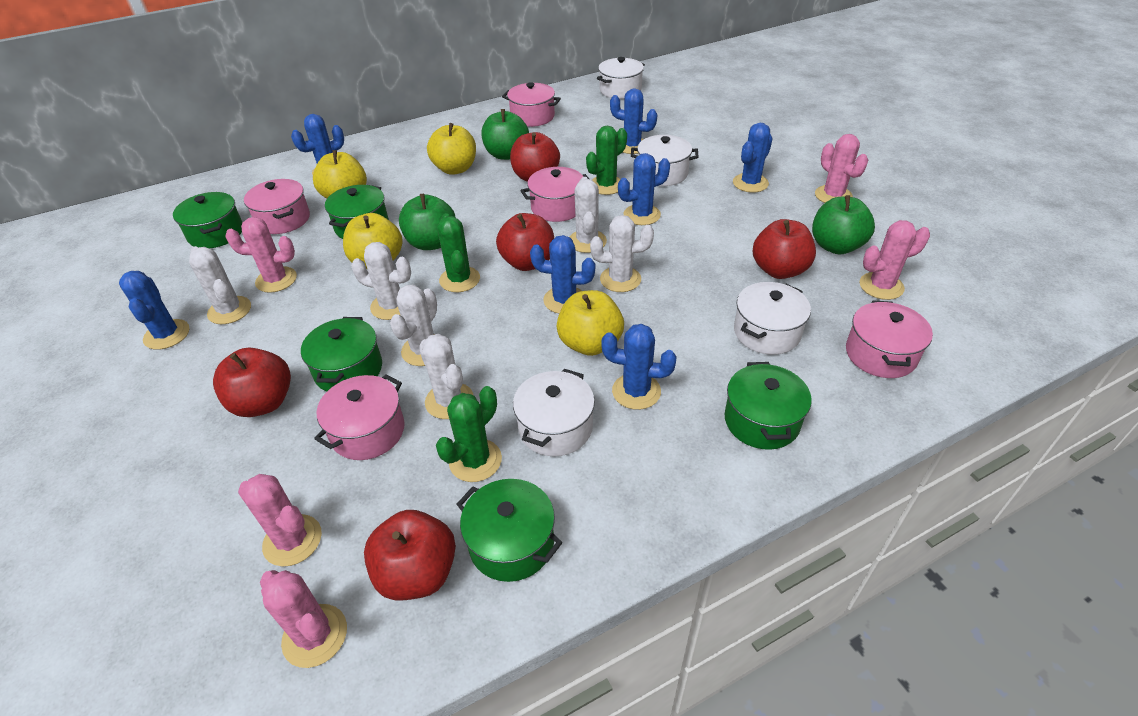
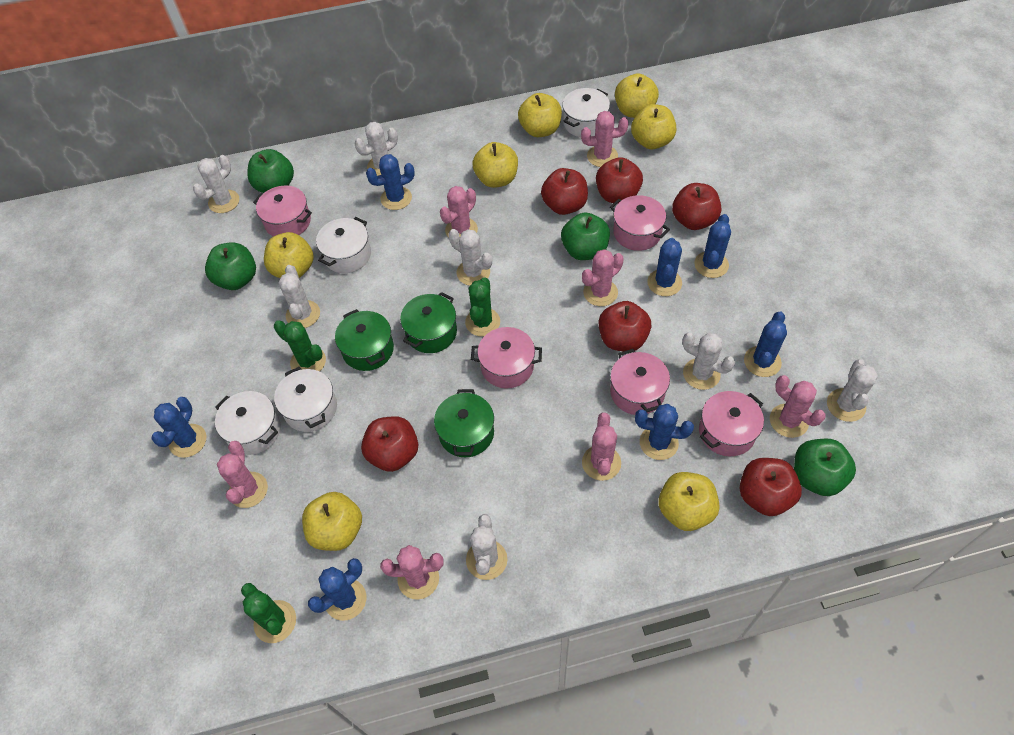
green apple: 3 -> 4
green pot: 5 -> 3
pink cactus: 5 -> 7
red apple: 5 -> 6
white cactus: 6 -> 7
yellow apple: 4 -> 7

